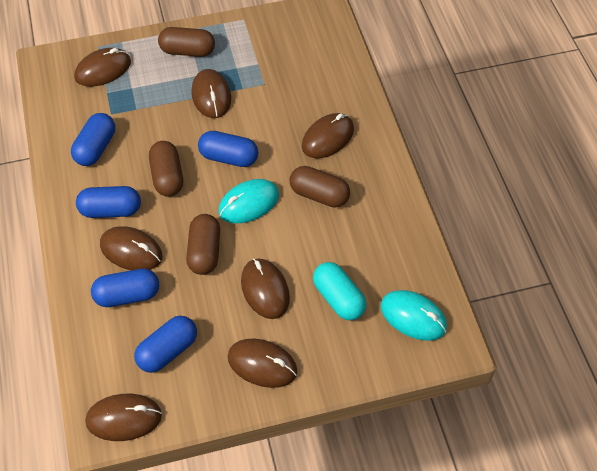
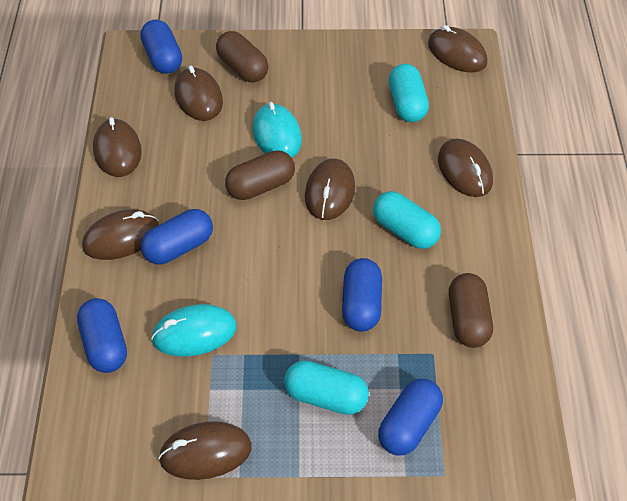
brown capsule: 4 -> 3
turquoise capsule: 1 -> 3

